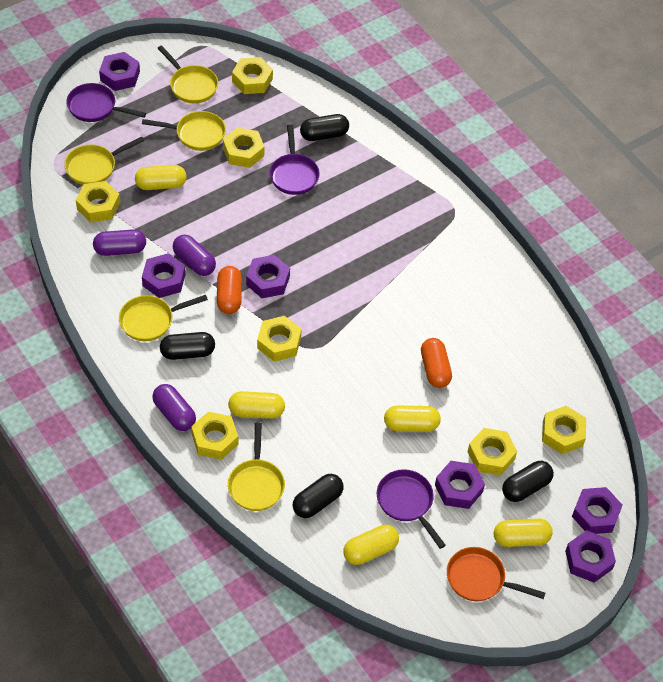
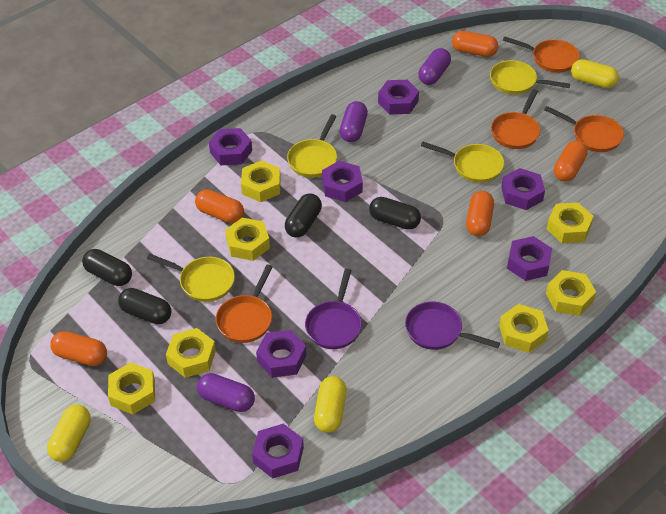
orange capsule: 2 -> 5
orange pan: 1 -> 4
purple nut: 6 -> 7
purple pan: 3 -> 2
yellow capsule: 5 -> 3
yellow pan: 5 -> 4

